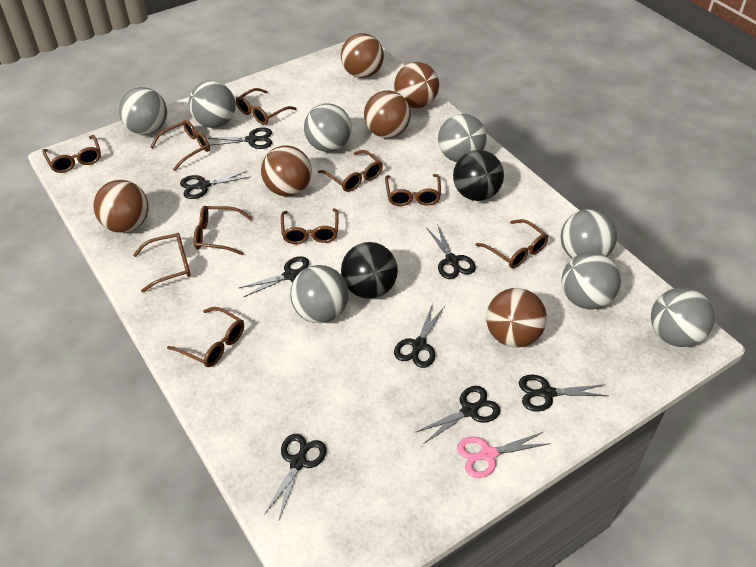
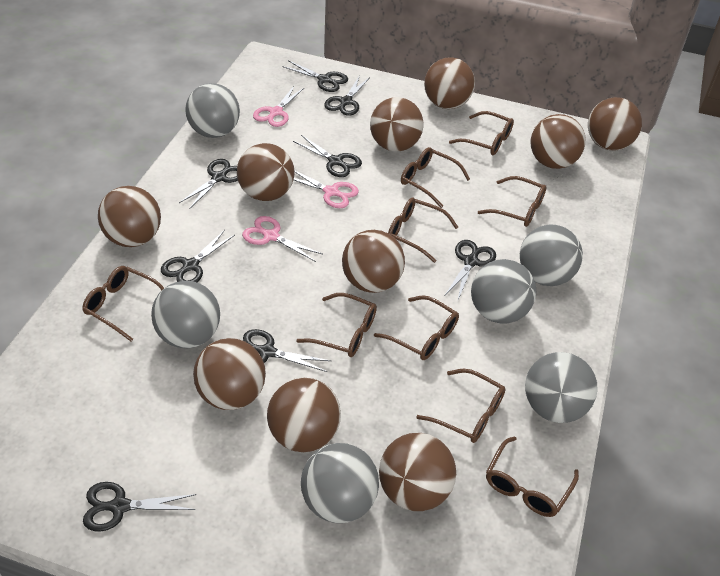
black ball: 2 -> 0
brown ball: 6 -> 10
brown glasses: 10 -> 9
grey ball: 8 -> 6
pink scissors: 1 -> 3

